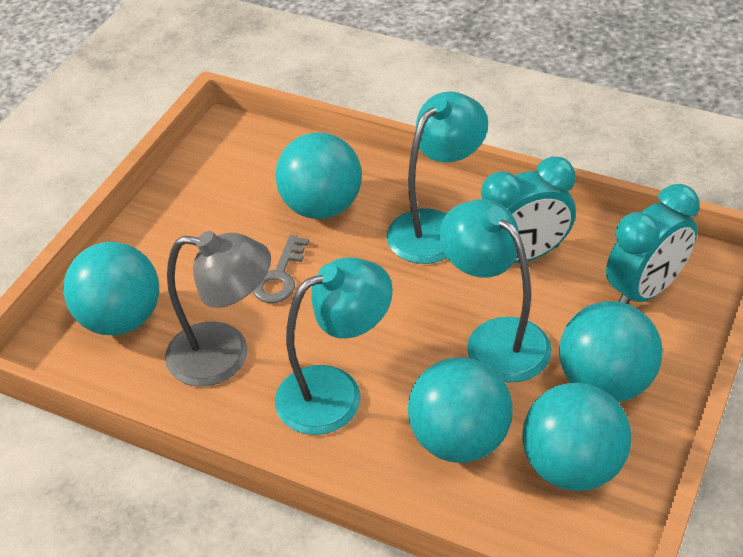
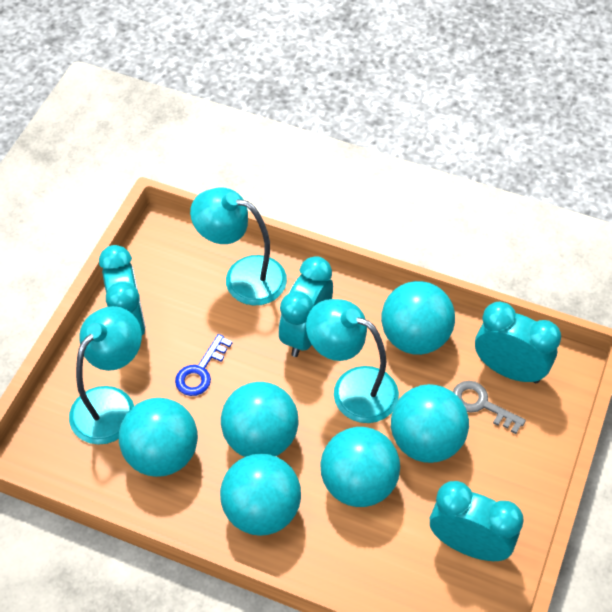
blue key: 0 -> 1
grey lamp: 1 -> 0
turquoise ball: 5 -> 6
turquoise clock: 2 -> 4

